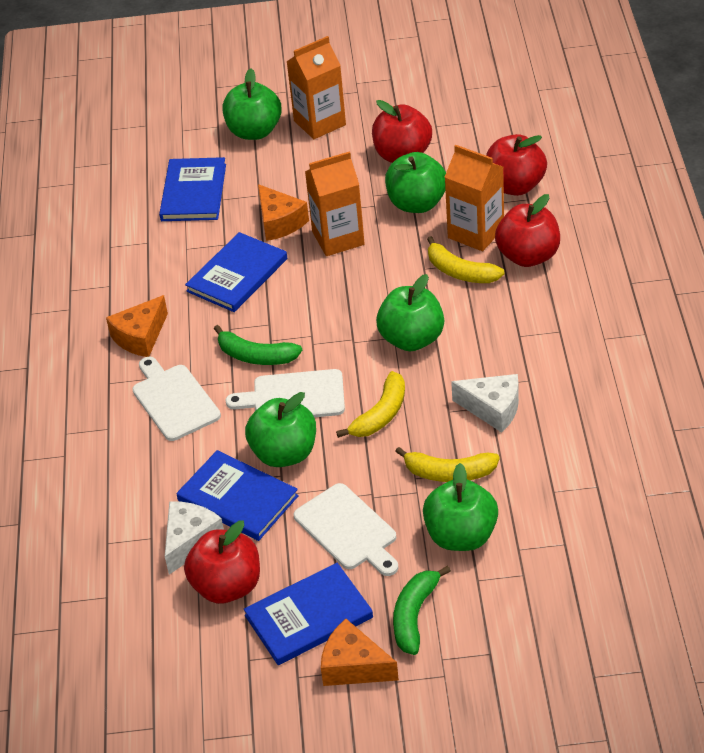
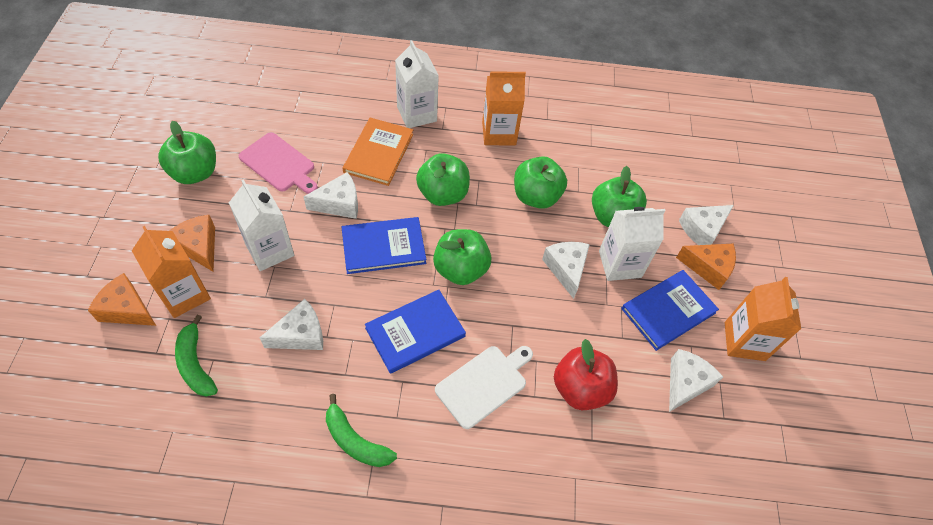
blue book: 4 -> 3
orange book: 0 -> 1
pink cutting board: 0 -> 1
red apple: 4 -> 1
white carton: 0 -> 3
white cheese: 2 -> 5
white cutting board: 3 -> 1
yellow banana: 3 -> 0

